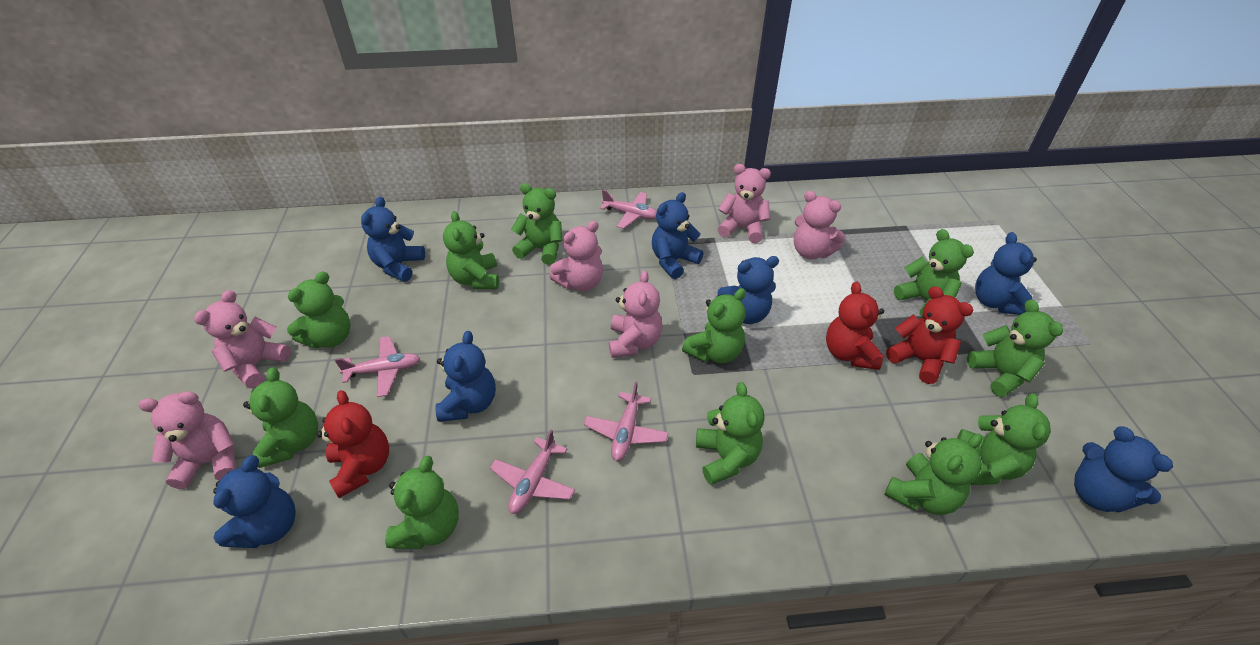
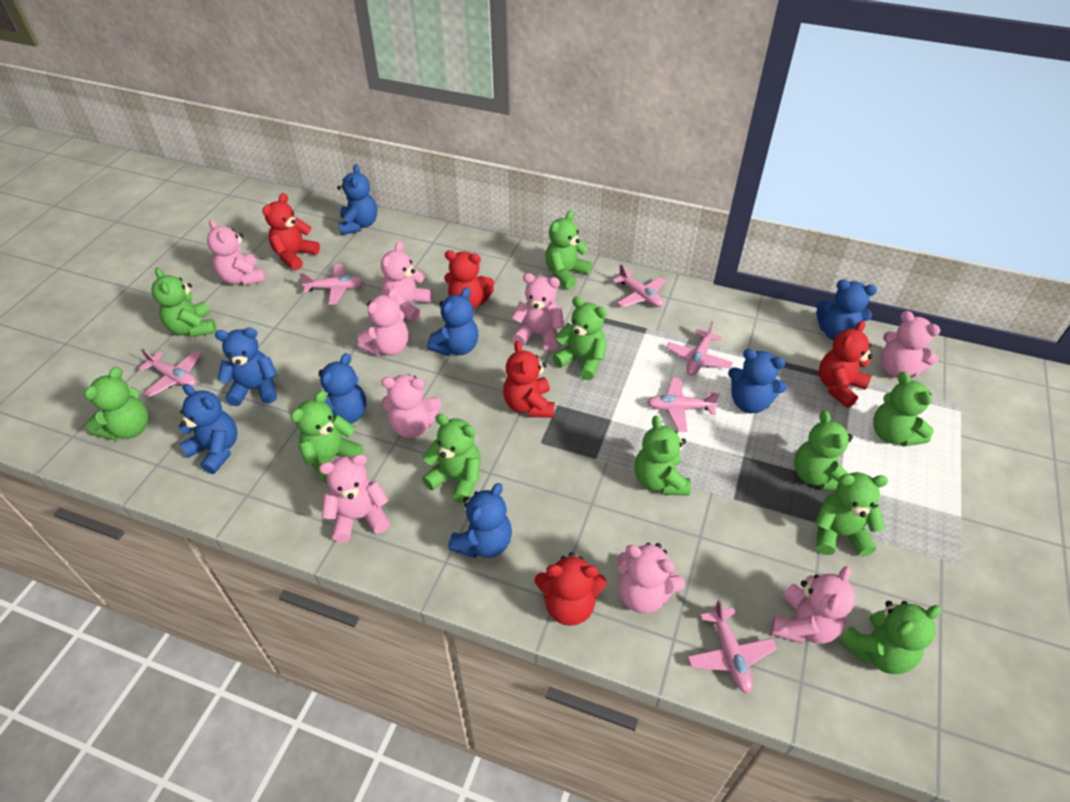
blue teddy bear: 7 -> 8
pink plane: 4 -> 6
pink teddy bear: 6 -> 9
red teddy bear: 3 -> 5

